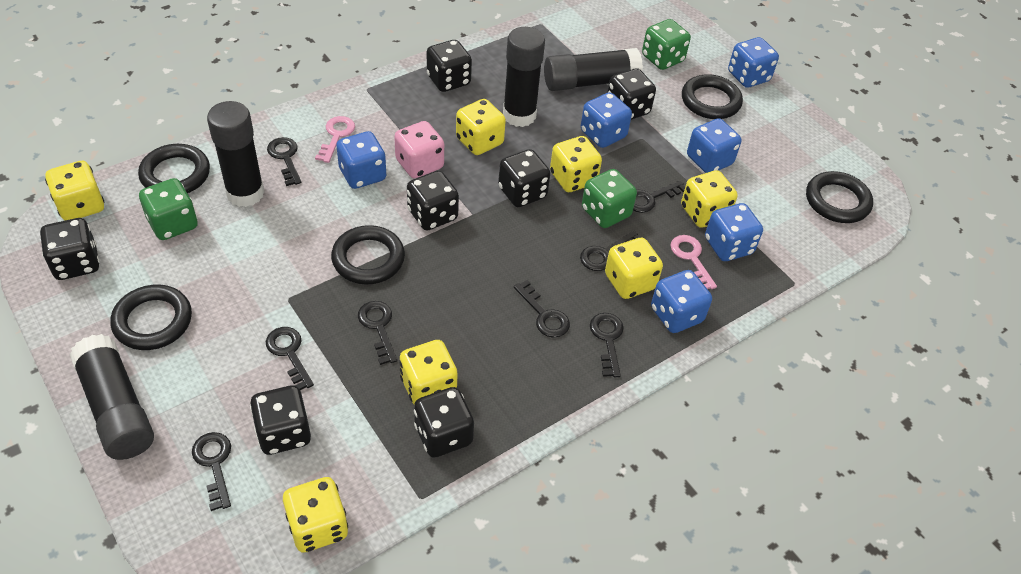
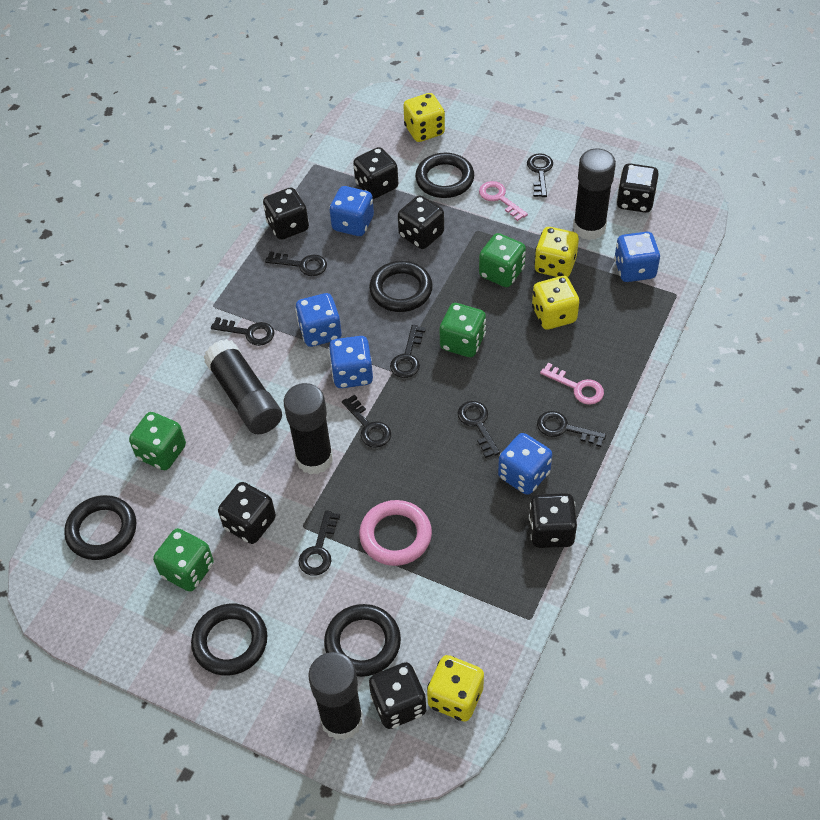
blue dice: 6 -> 5
green dice: 3 -> 4
pink dice: 1 -> 0
pink ring: 0 -> 1
yellow dice: 7 -> 4

